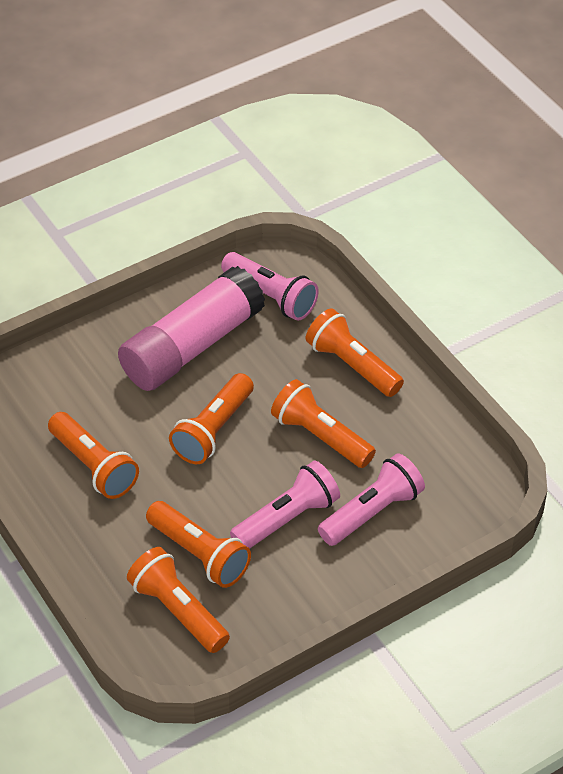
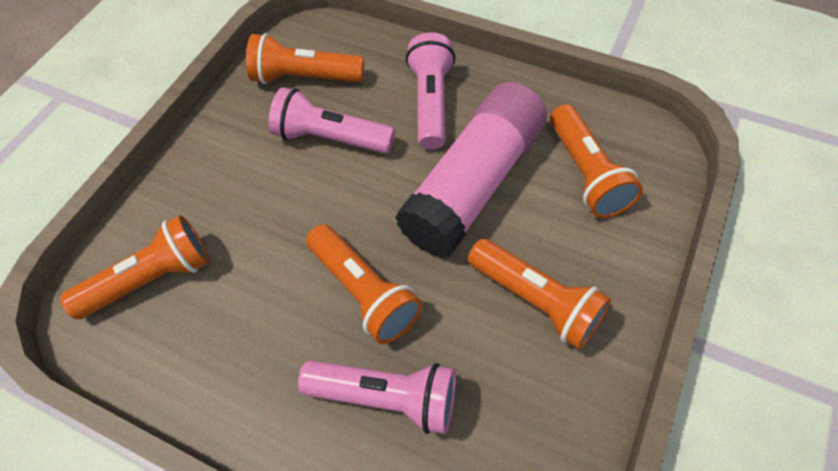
orange flashlight: 6 -> 5

